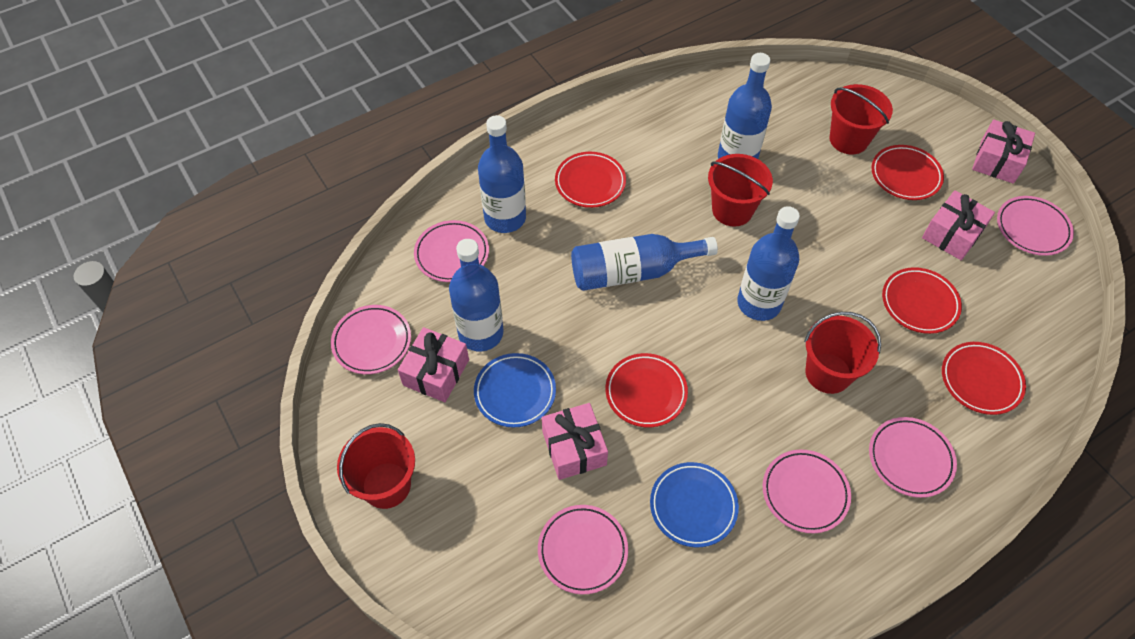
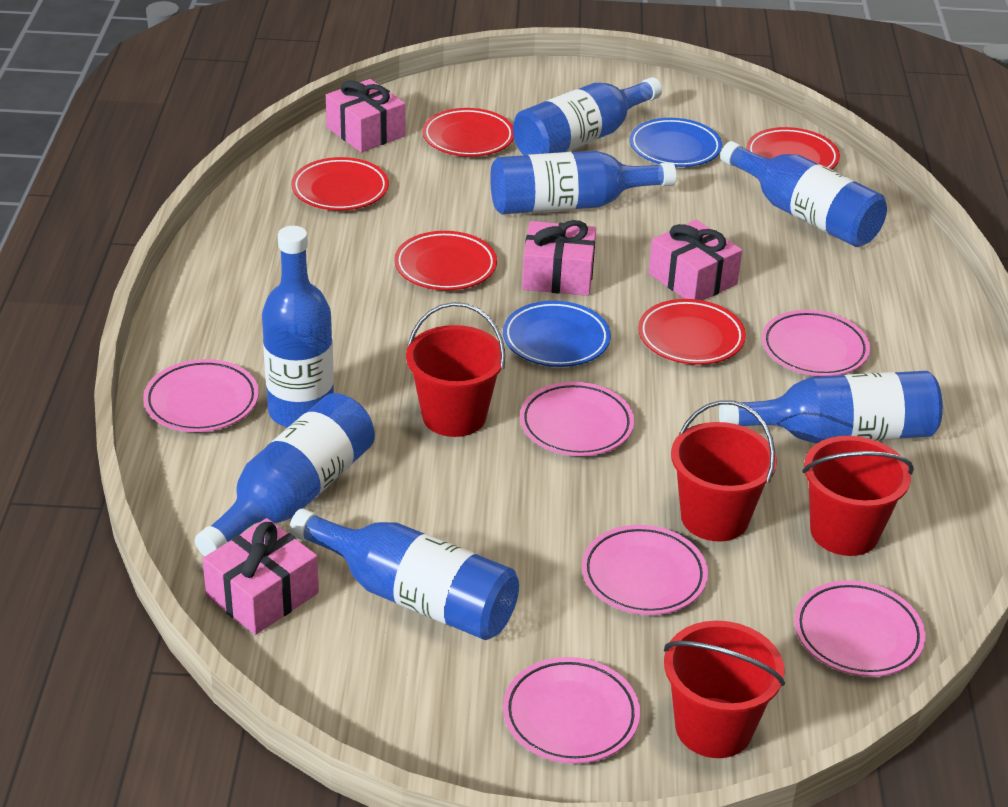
blue bottle: 5 -> 7

